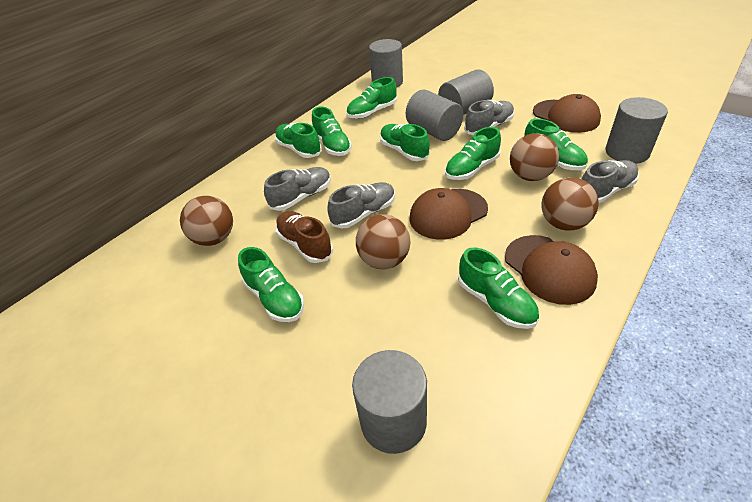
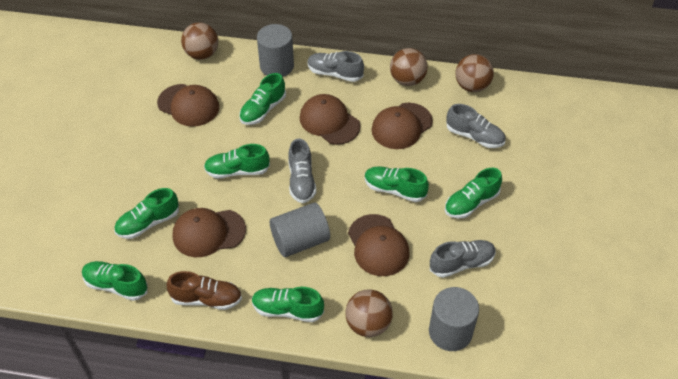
brown cap: 3 -> 5
green shoe: 8 -> 7
grey cylinder: 5 -> 3

